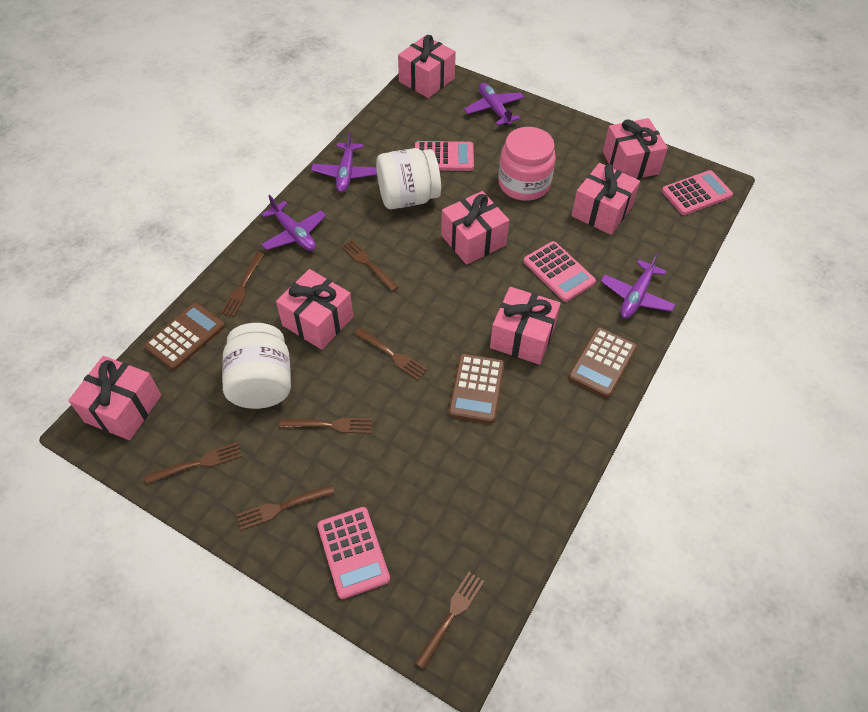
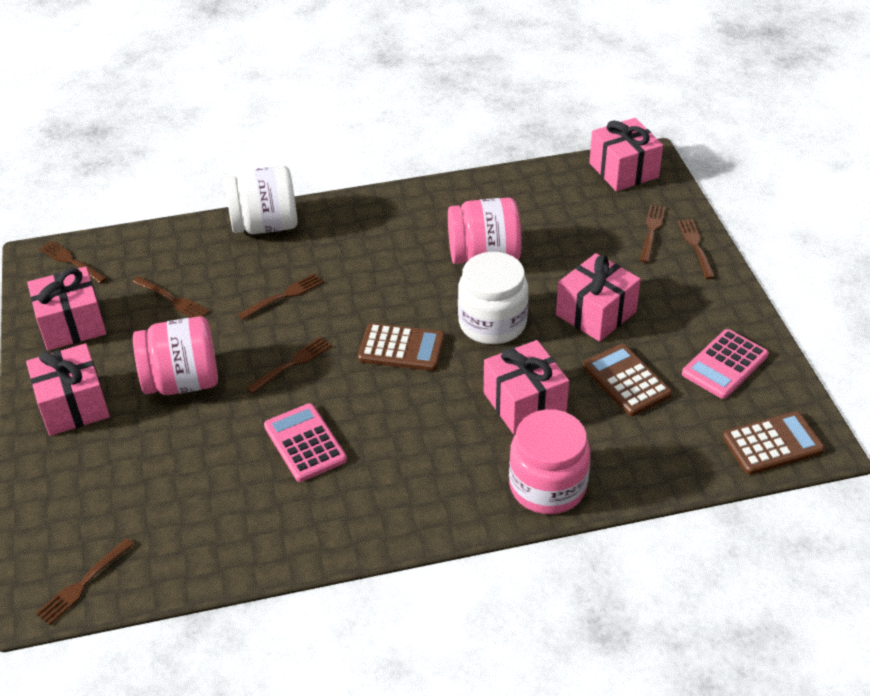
pink calculator: 4 -> 2
pink gift: 7 -> 5
pink jar: 1 -> 3
purple plane: 4 -> 0

